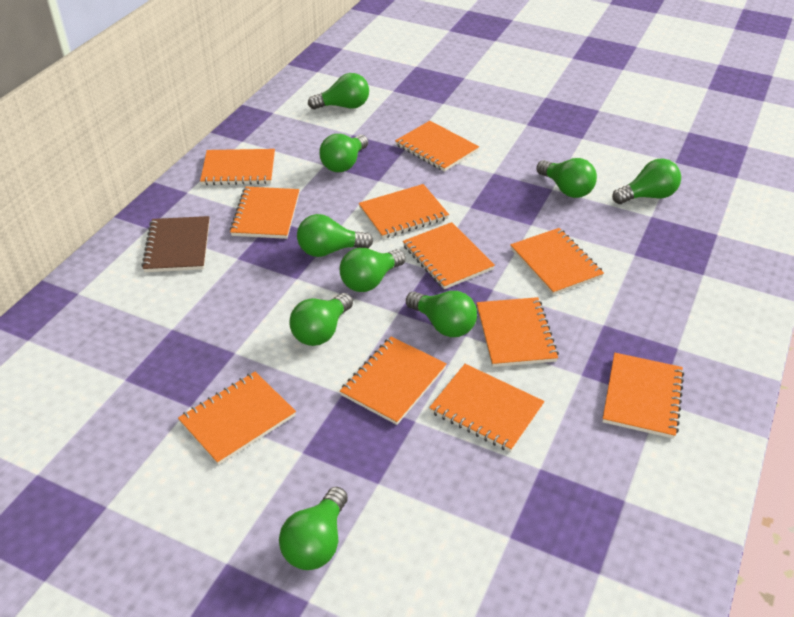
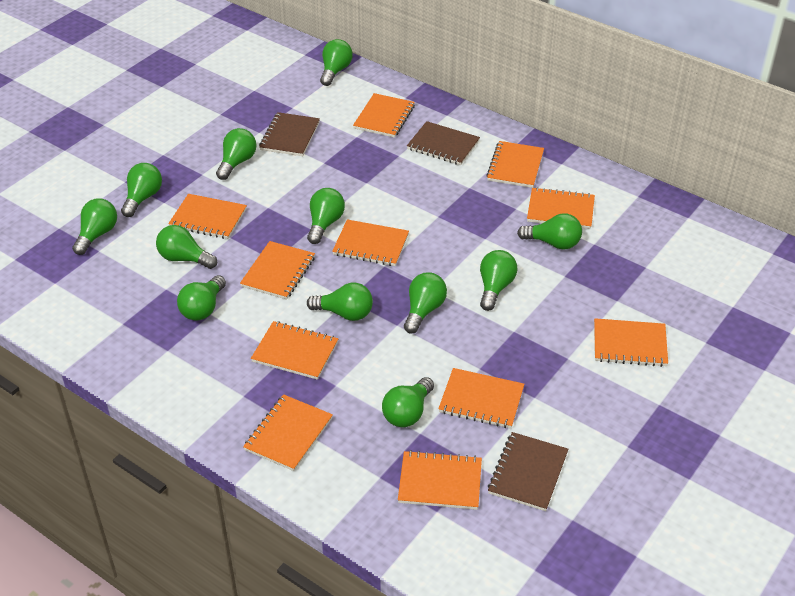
brown notebook: 1 -> 3
green light bulb: 9 -> 12

